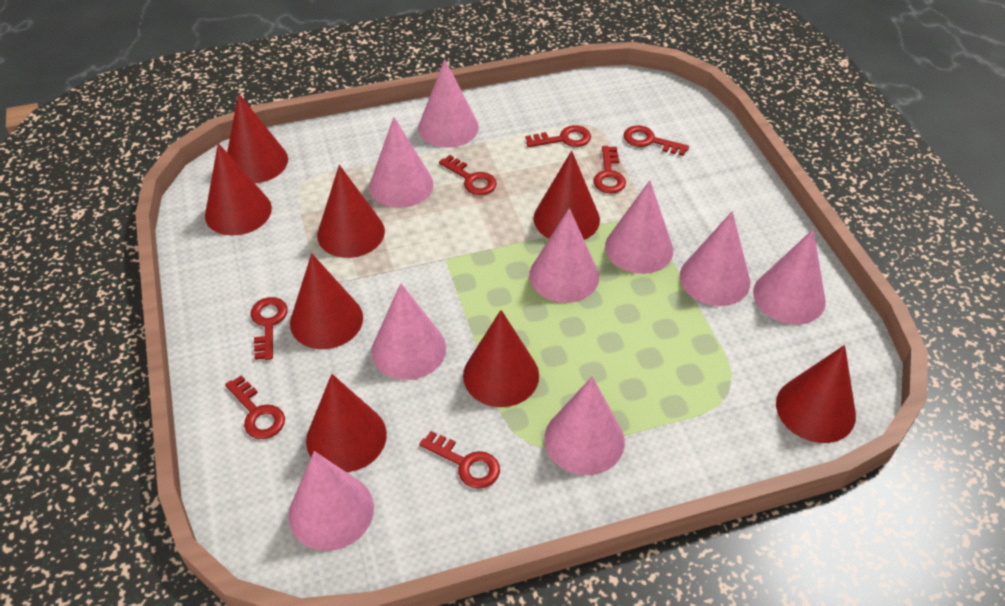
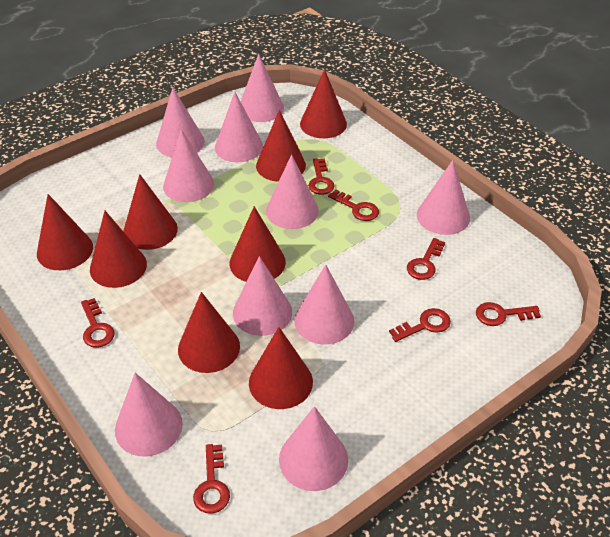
pink cone: 9 -> 10

